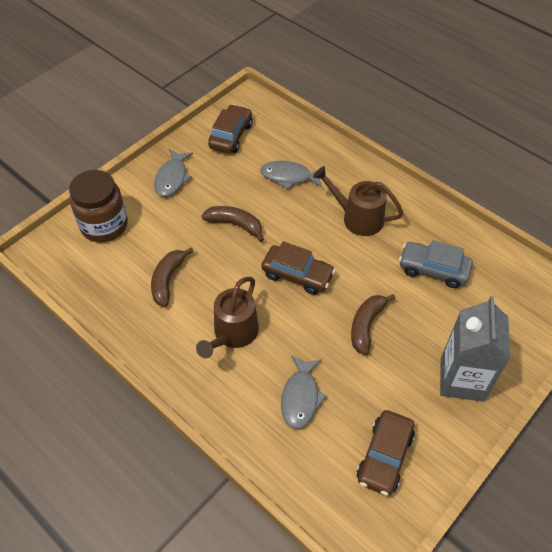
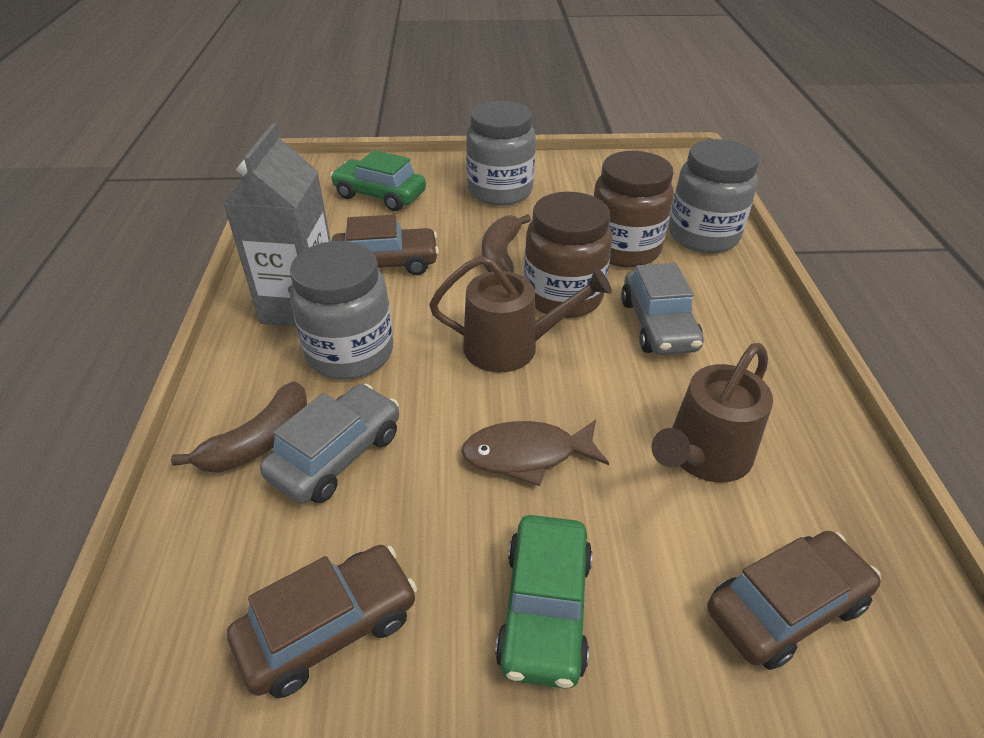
brown banana: 3 -> 2
brown fish: 0 -> 1
brown jar: 1 -> 2
green car: 0 -> 2
grey car: 1 -> 2
grey fish: 3 -> 0
grey jar: 0 -> 3

